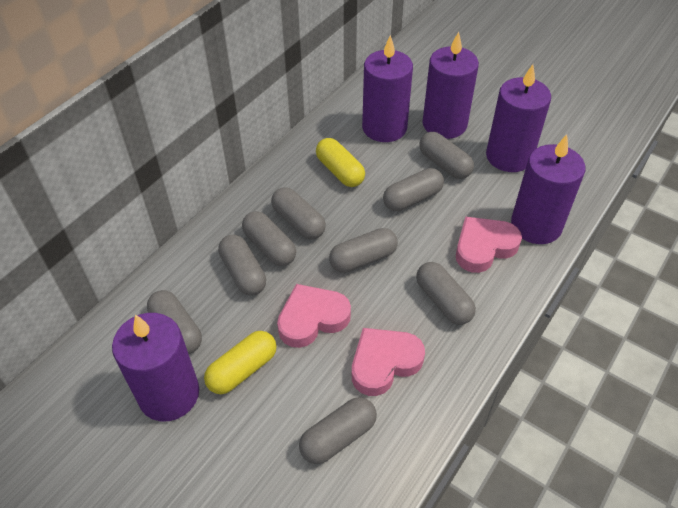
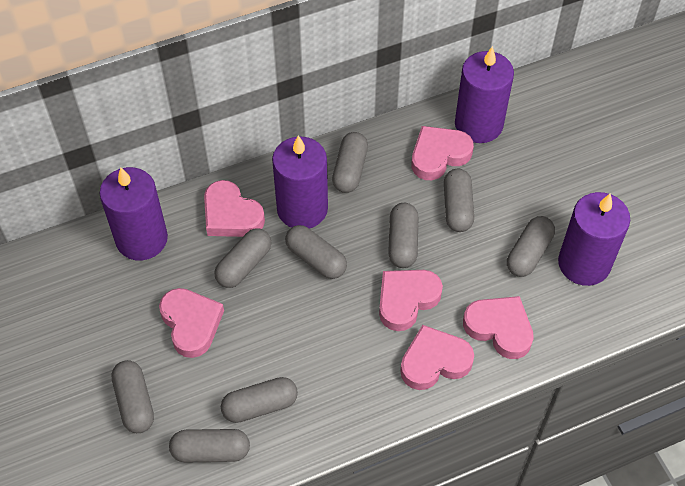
pink heart: 3 -> 6
purple candle: 5 -> 4
yellow capsule: 2 -> 0

